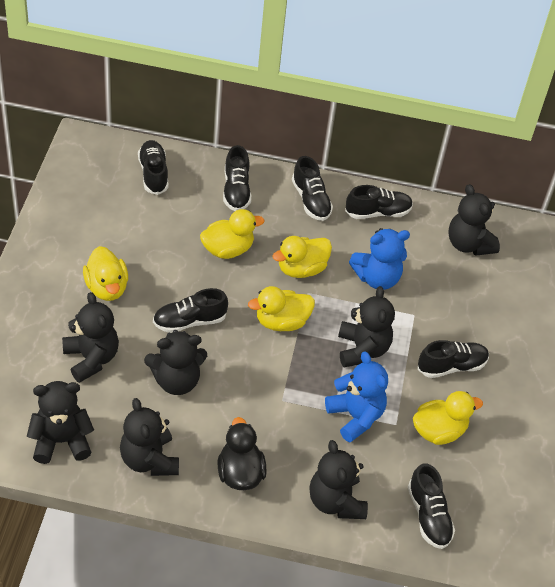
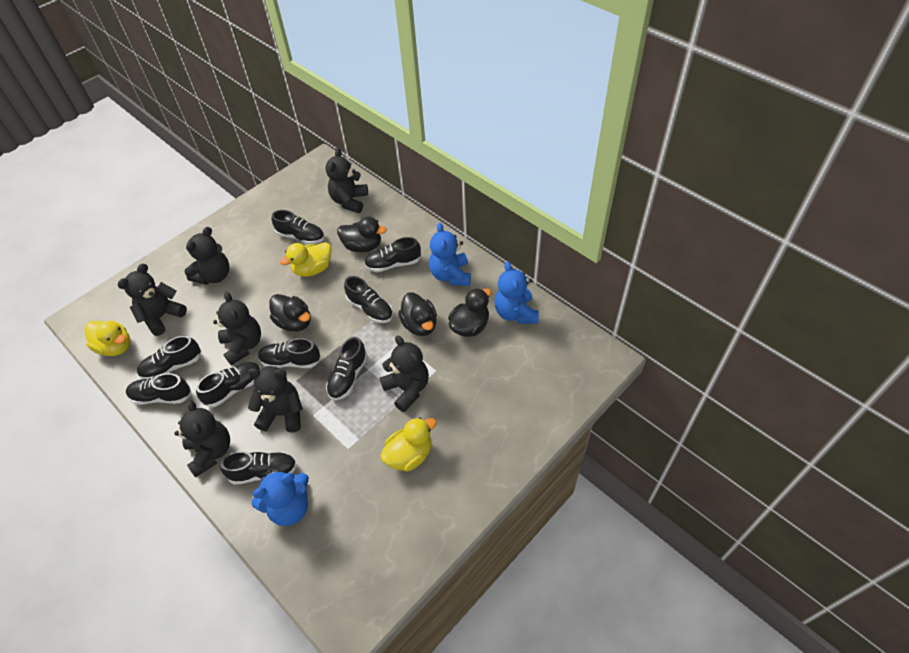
black duck: 1 -> 4
black shoe: 7 -> 9
blue teddy bear: 2 -> 3
yellow duck: 5 -> 3

